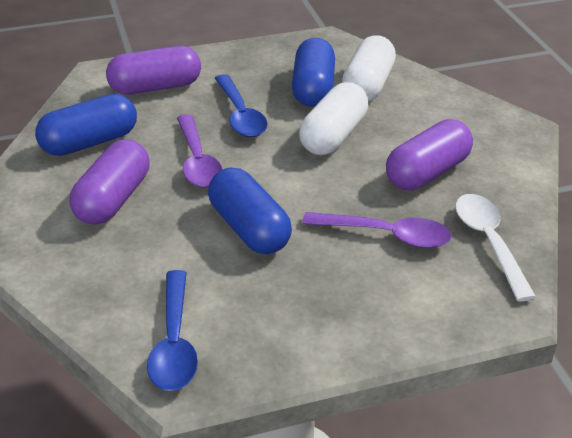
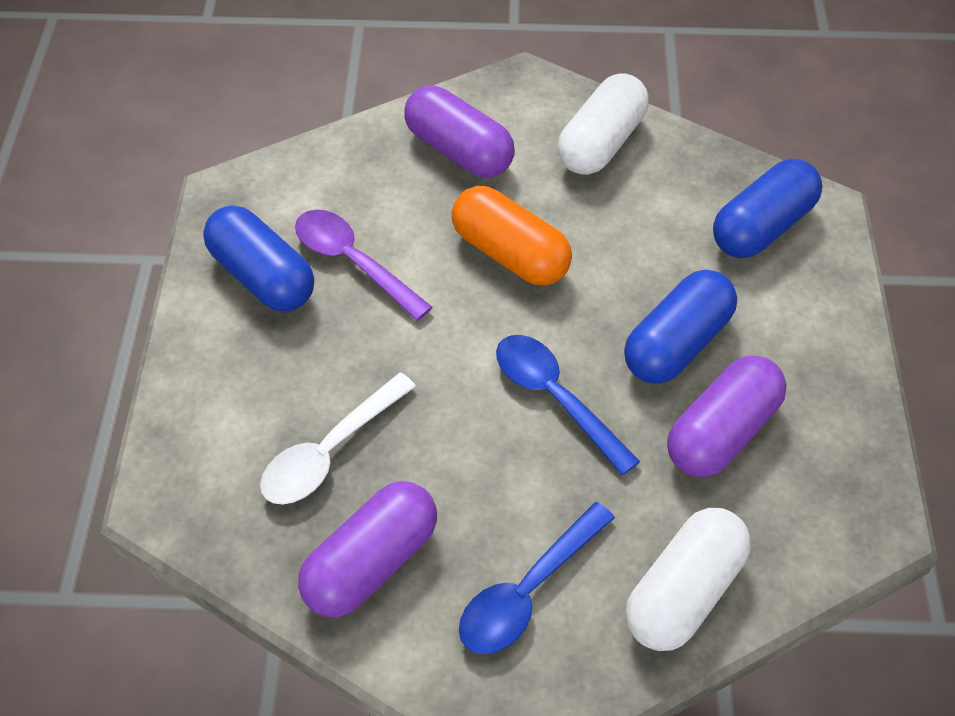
orange capsule: 0 -> 1
purple spoon: 2 -> 1

